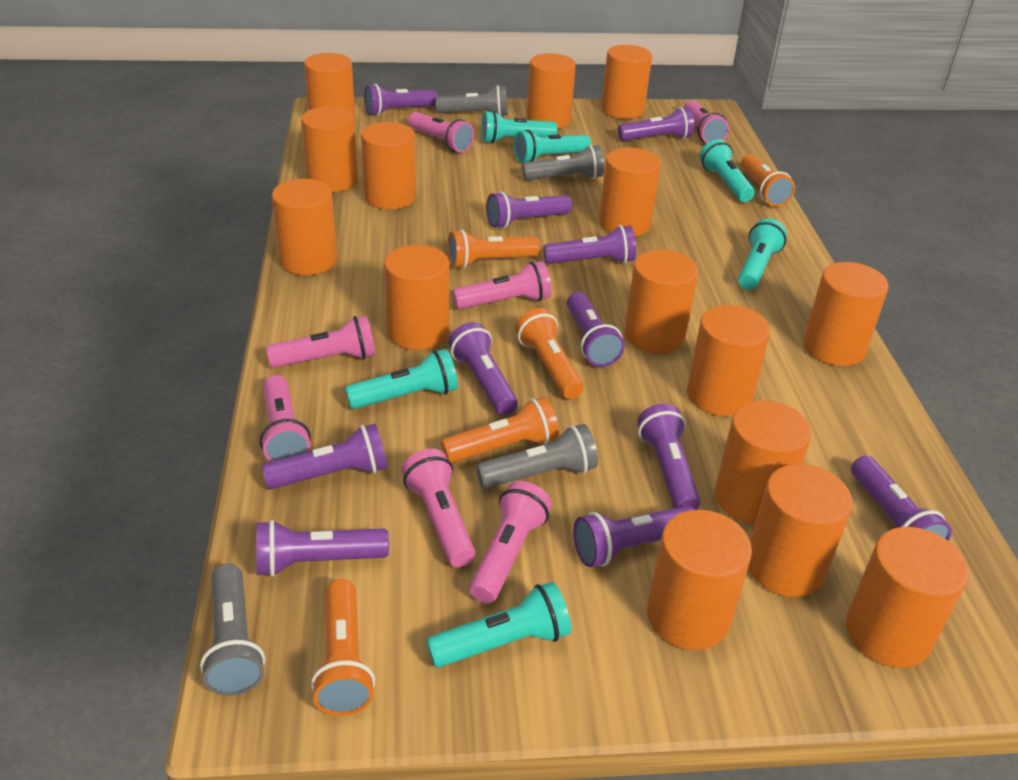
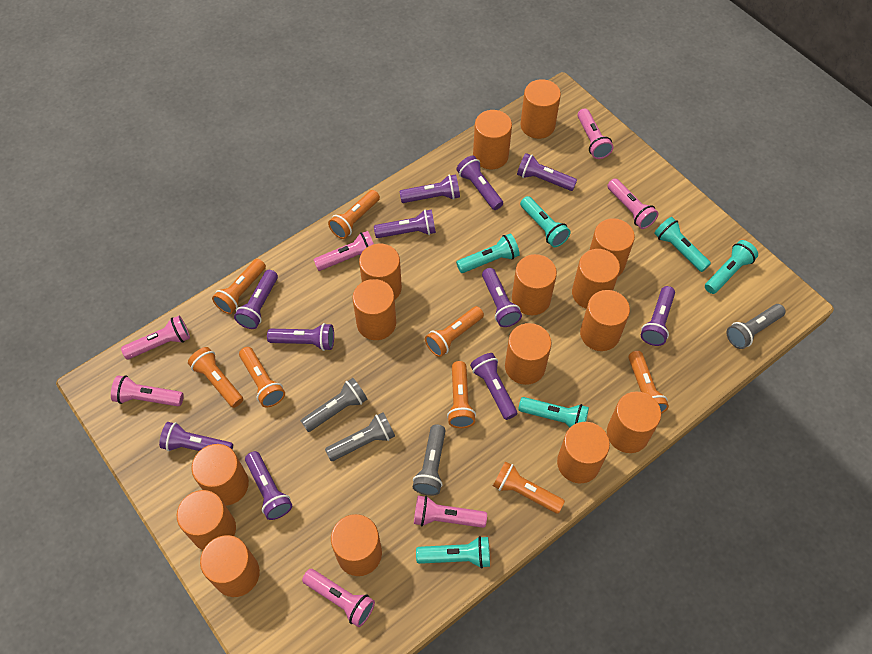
orange flashlight: 5 -> 8

